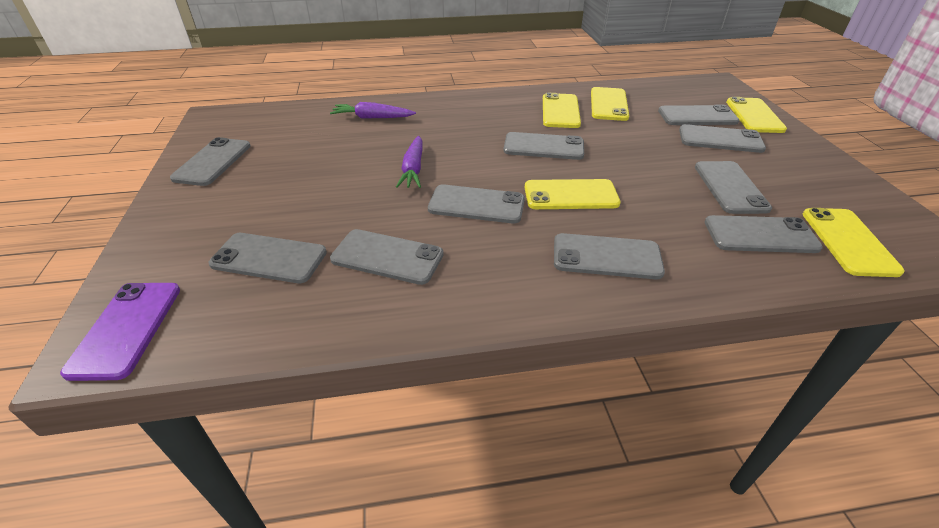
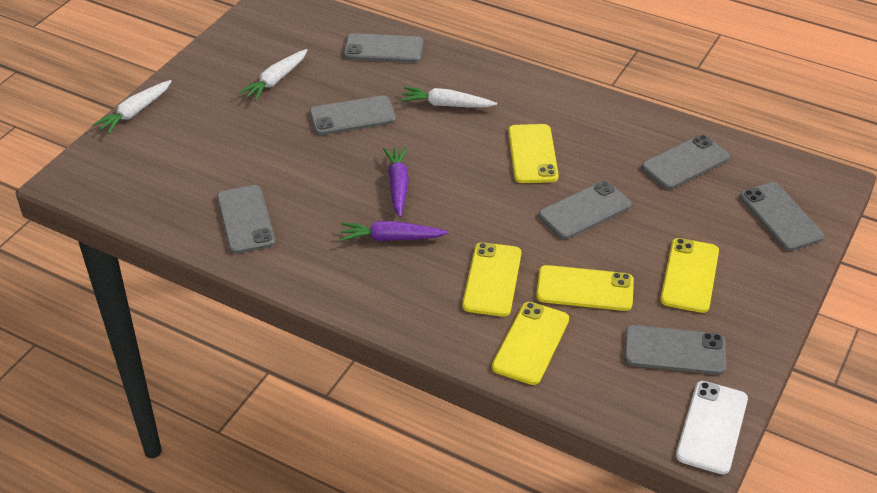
grey phone: 10 -> 7
purple phone: 1 -> 0
white carrot: 0 -> 3
white phone: 0 -> 1

